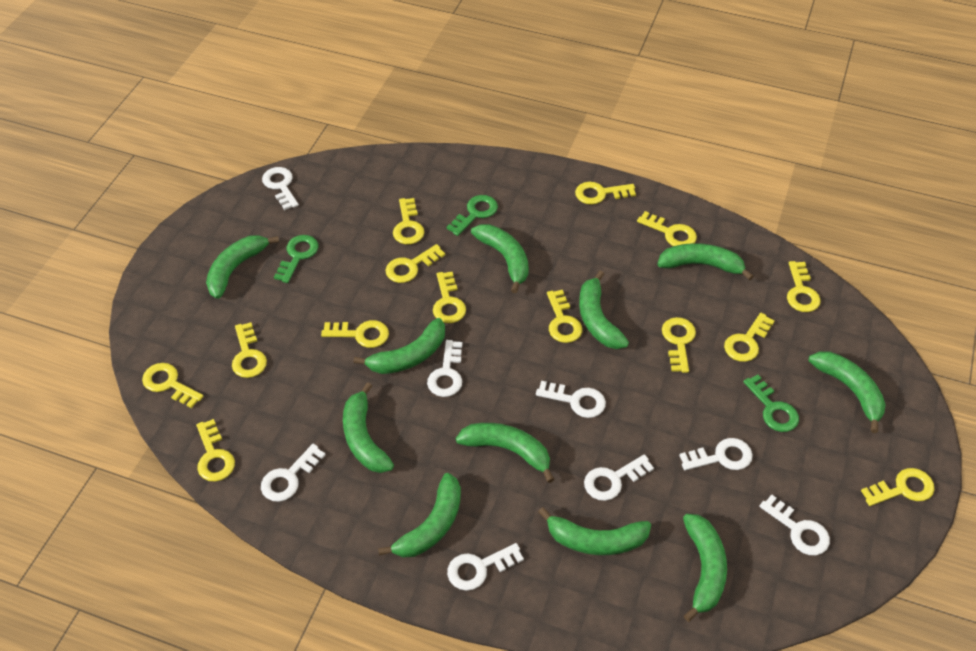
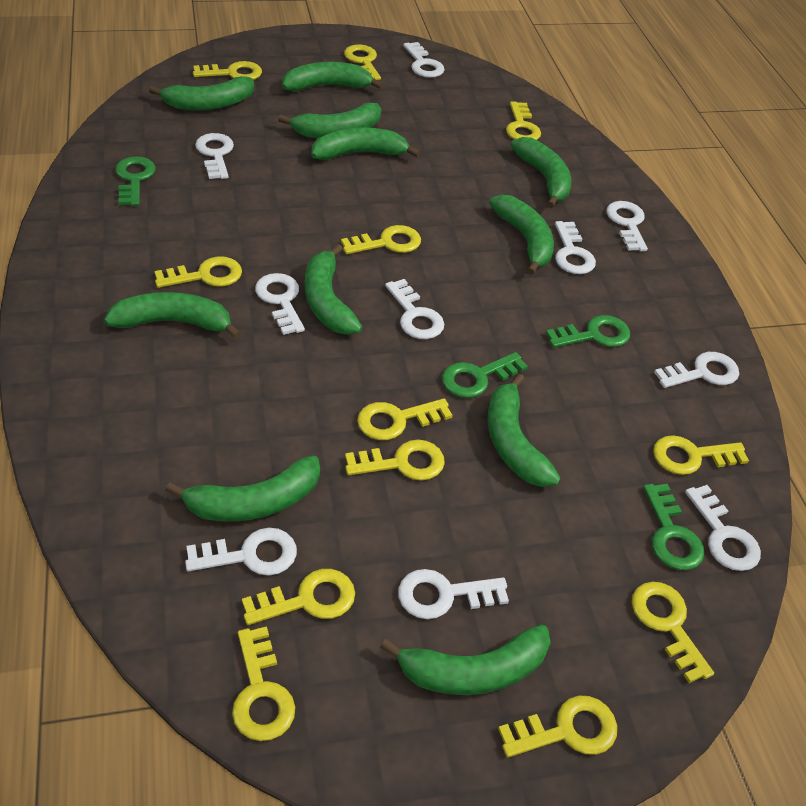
green key: 3 -> 4
white key: 8 -> 10
yellow key: 14 -> 12

